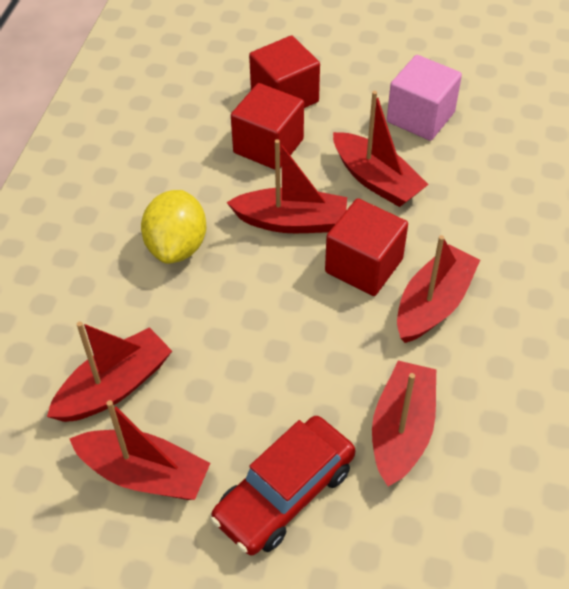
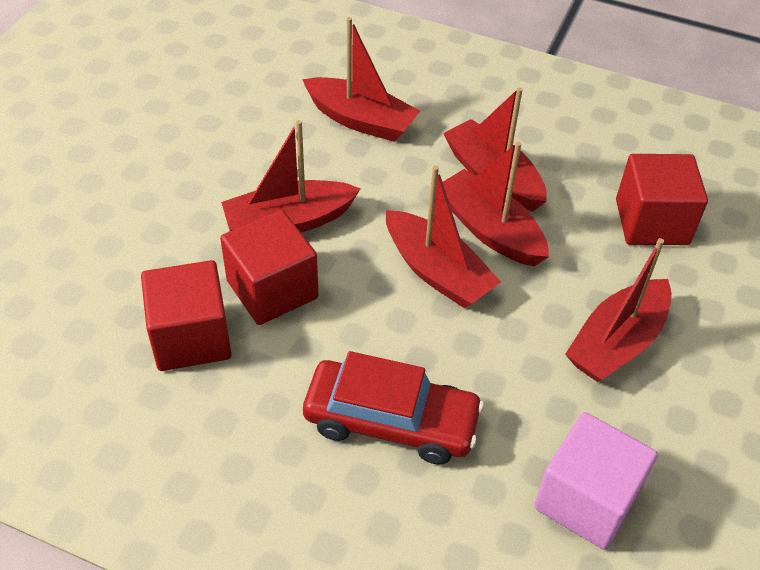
yellow lemon: 1 -> 0

